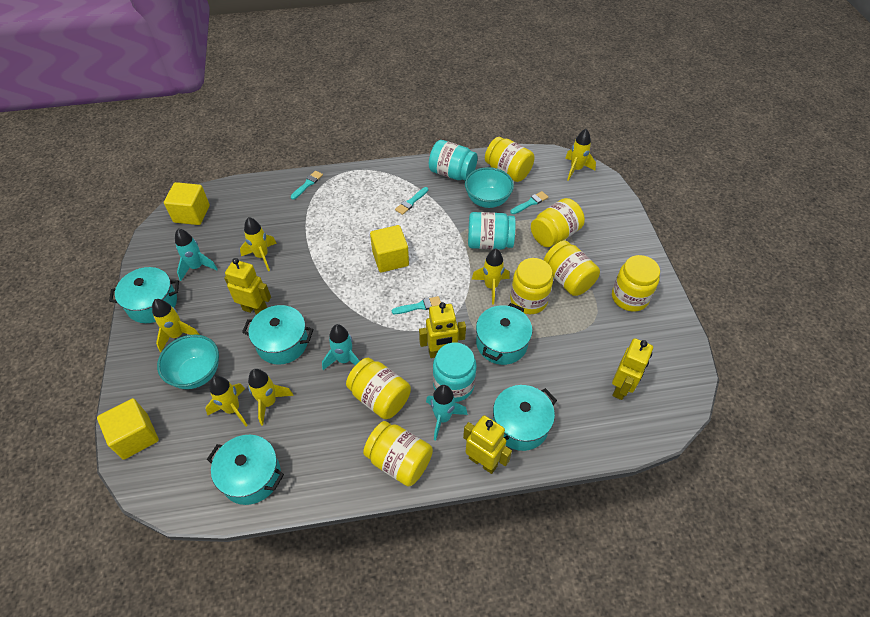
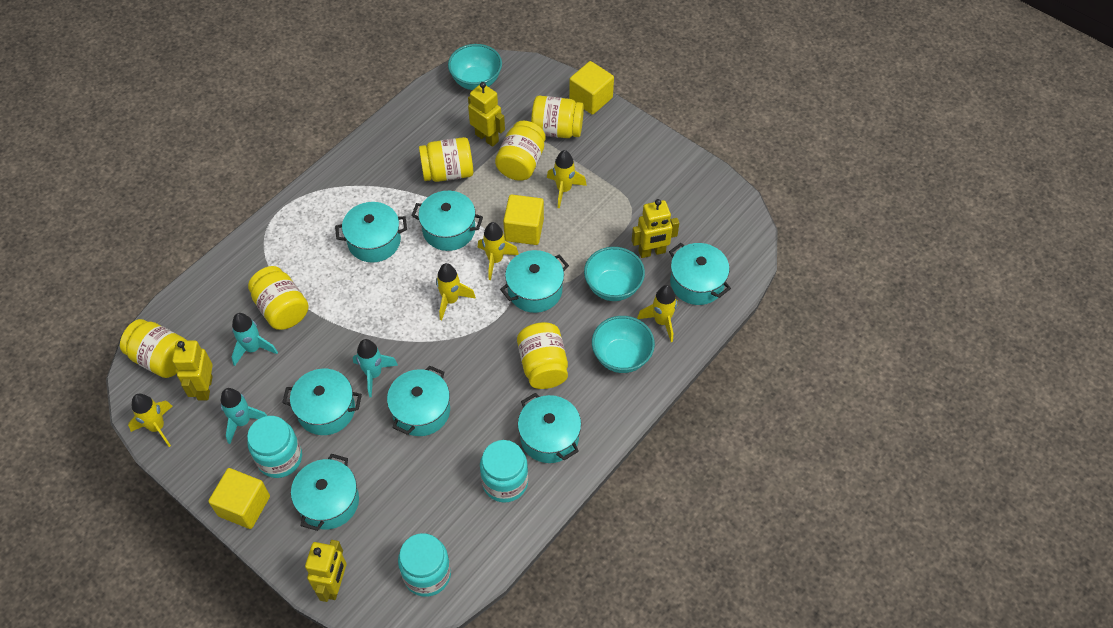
turquoise bowl: 2 -> 3
turquoise brush: 4 -> 0
turquoise pot: 5 -> 8
yellow jar: 7 -> 6
yellow rocket: 6 -> 5

